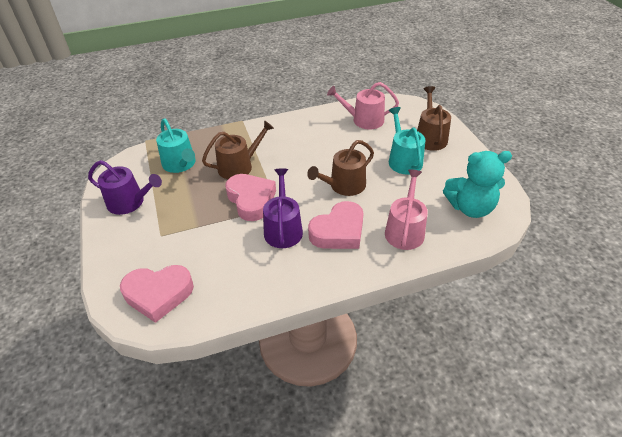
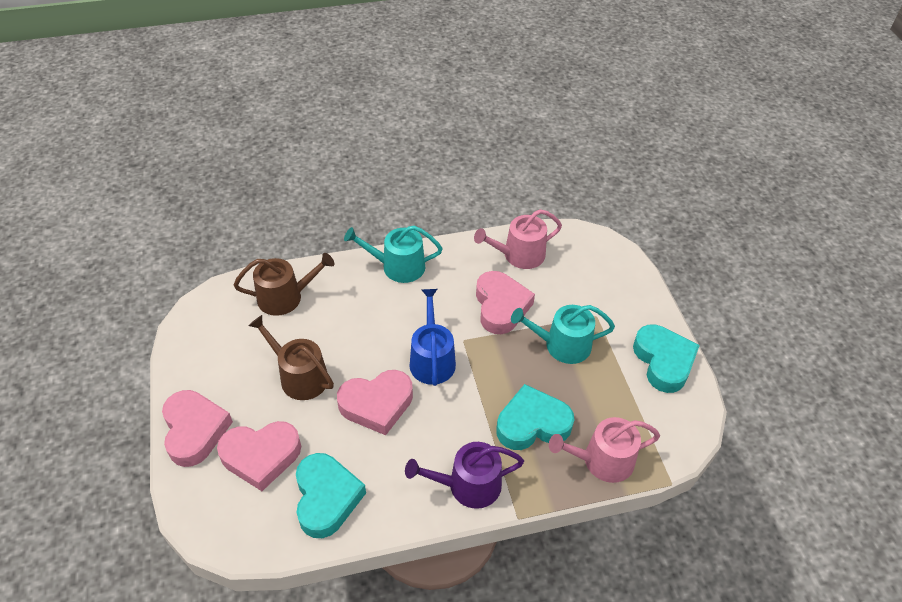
blue watering can: 0 -> 1
brown watering can: 3 -> 2
pink heart: 3 -> 4
purple watering can: 2 -> 1
turquoise heart: 0 -> 3
turquoise teddy bear: 1 -> 0

